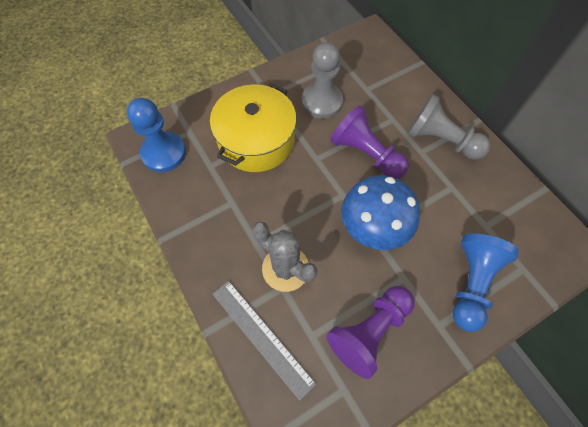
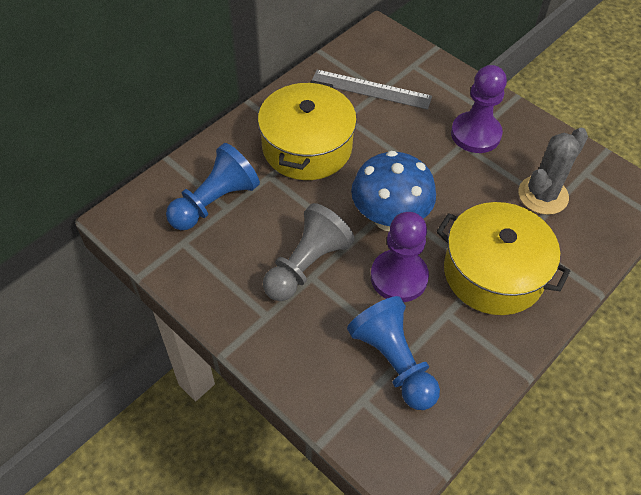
grey pawn: 2 -> 1
yellow pot: 1 -> 2

